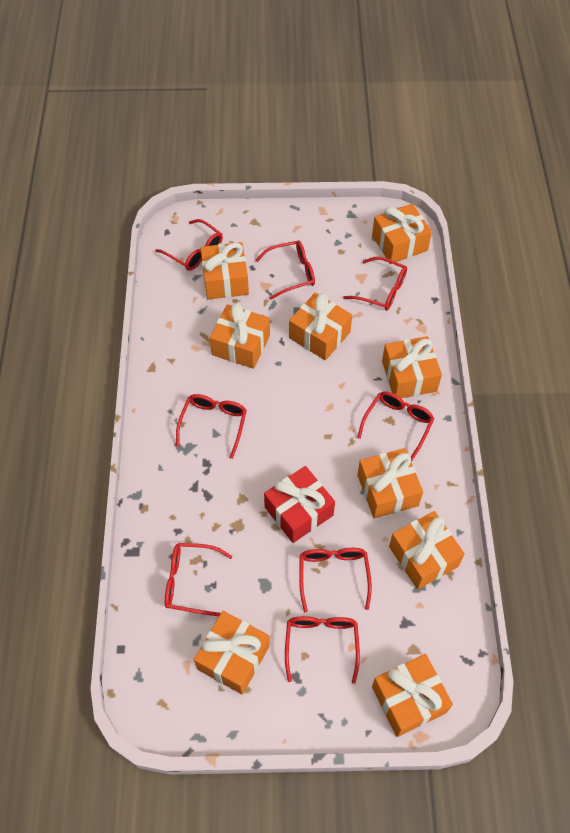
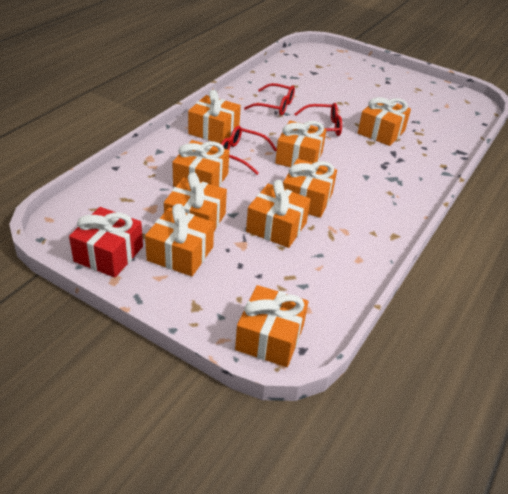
red glasses: 8 -> 3

